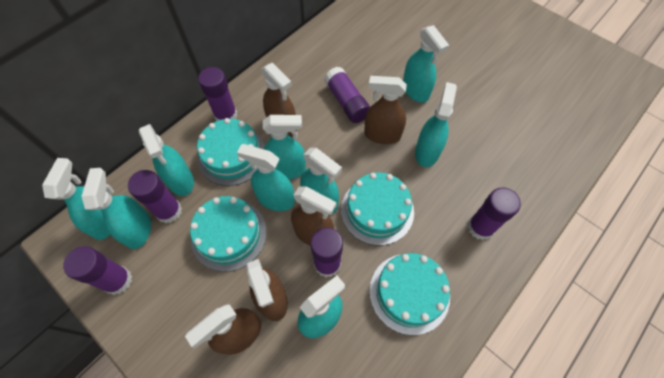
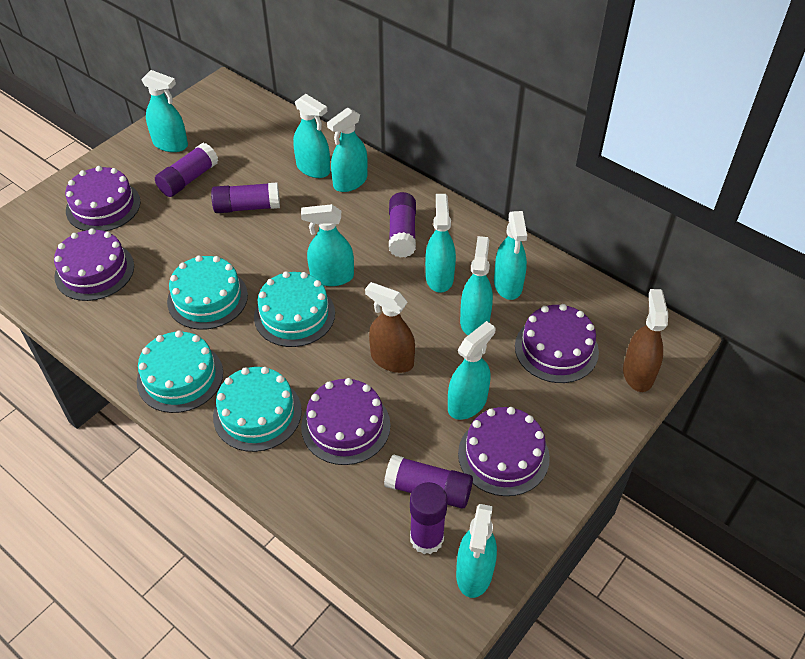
brown spray bottle: 5 -> 2
purple cake: 0 -> 5
purple glue stick: 6 -> 5

